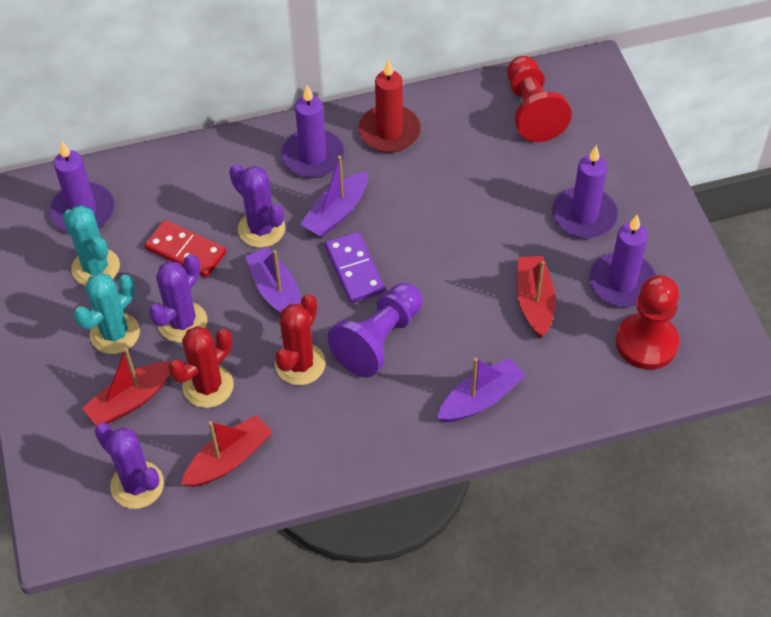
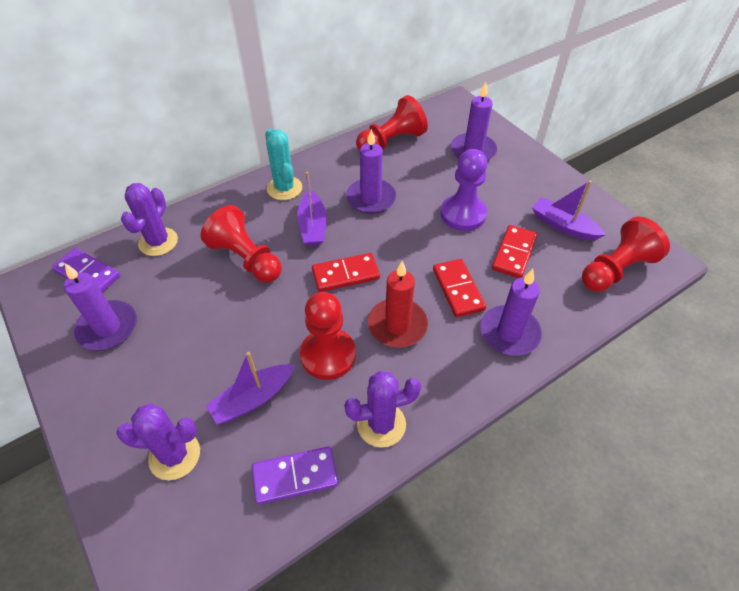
purple domino: 1 -> 2
red boat: 3 -> 0
red cactus: 2 -> 0
red domino: 1 -> 3
red pawn: 2 -> 4
turquoise cactus: 2 -> 1

